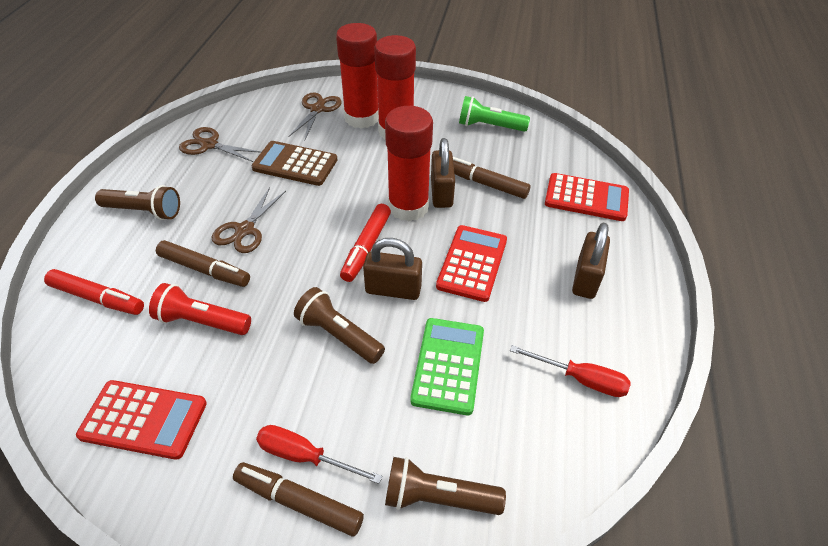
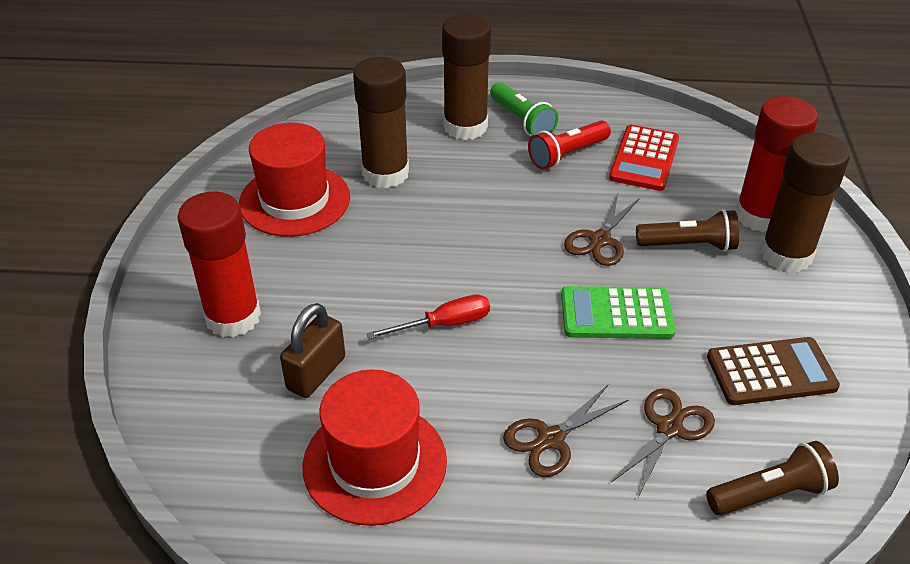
brown flashlight: 3 -> 2
brown glue stick: 0 -> 3
brown marker: 3 -> 0
brown padlock: 3 -> 1
red calculator: 3 -> 1
red glue stick: 3 -> 2
red hat: 0 -> 2
red marker: 2 -> 0
red screwdriver: 2 -> 1

